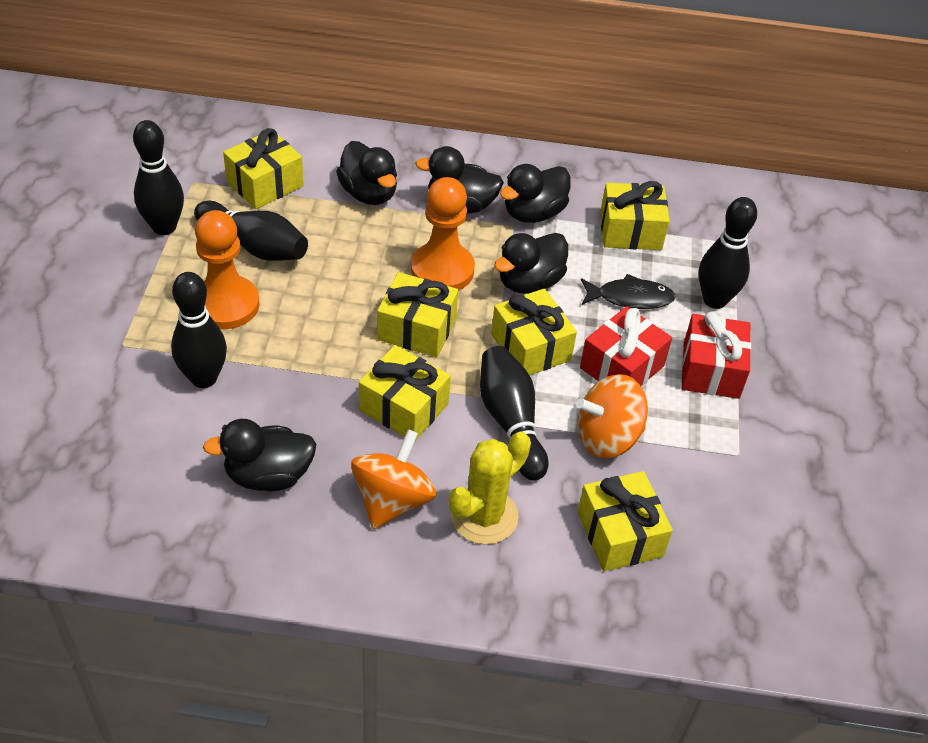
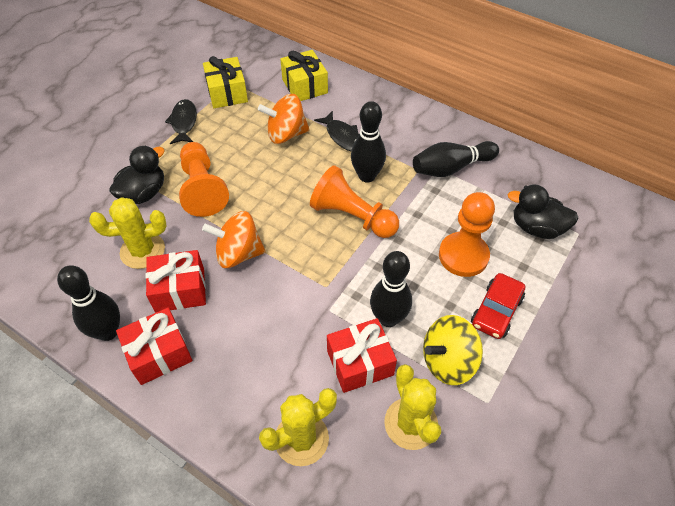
black bowling pin: 5 -> 4
black duck: 5 -> 2
black fish: 1 -> 2
orange pawn: 2 -> 3
red car: 0 -> 1
red gift: 2 -> 3
yellow cactus: 1 -> 3
yellow gift: 6 -> 2
yellow spinning top: 0 -> 1

